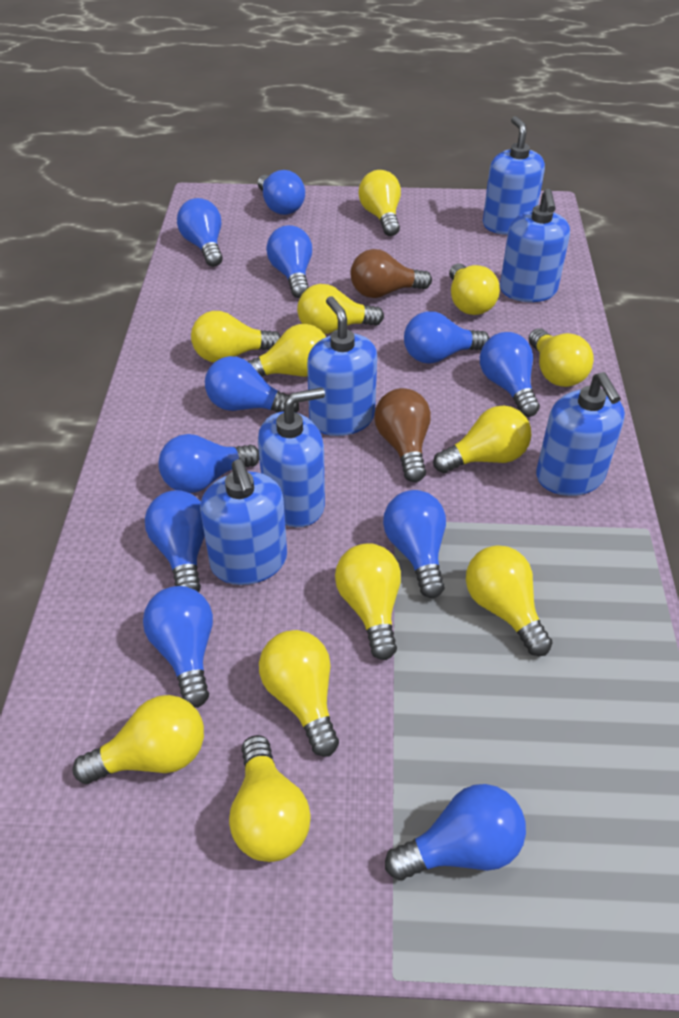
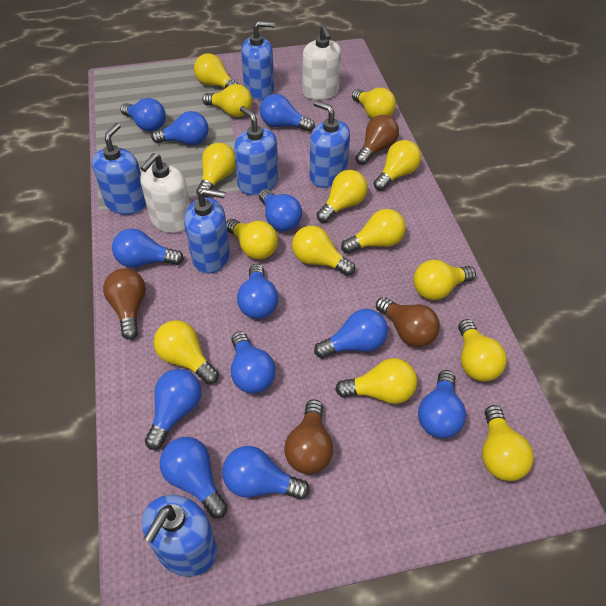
blue light bulb: 11 -> 12
brown light bulb: 2 -> 4
white soap dispenser: 0 -> 2
yellow light bulb: 12 -> 14

